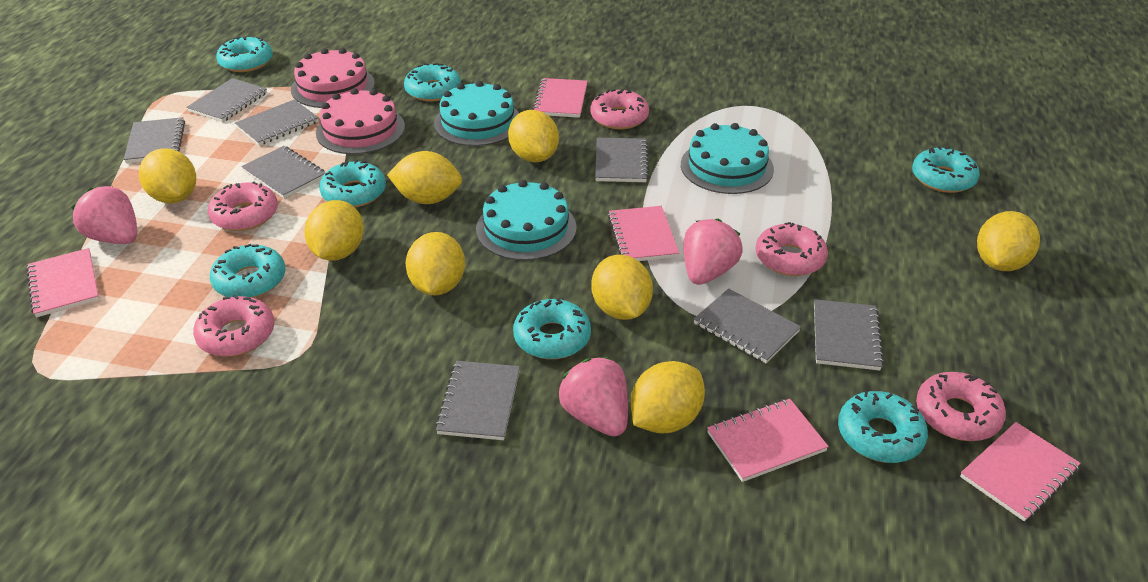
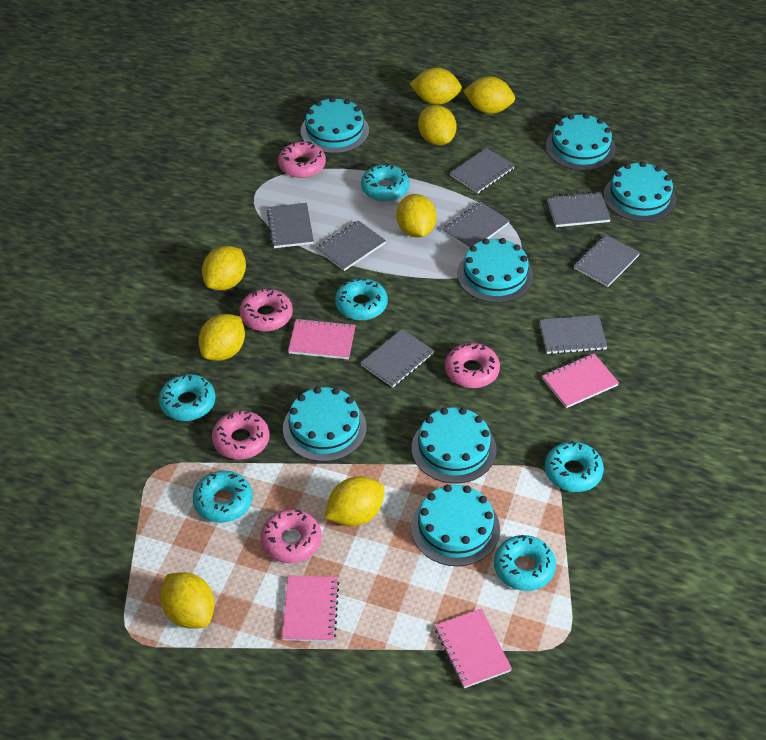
pink cake: 2 -> 0
pink notebook: 5 -> 4
pink strawberry: 3 -> 0
turquoise cake: 3 -> 7
turquoise donut: 7 -> 6

